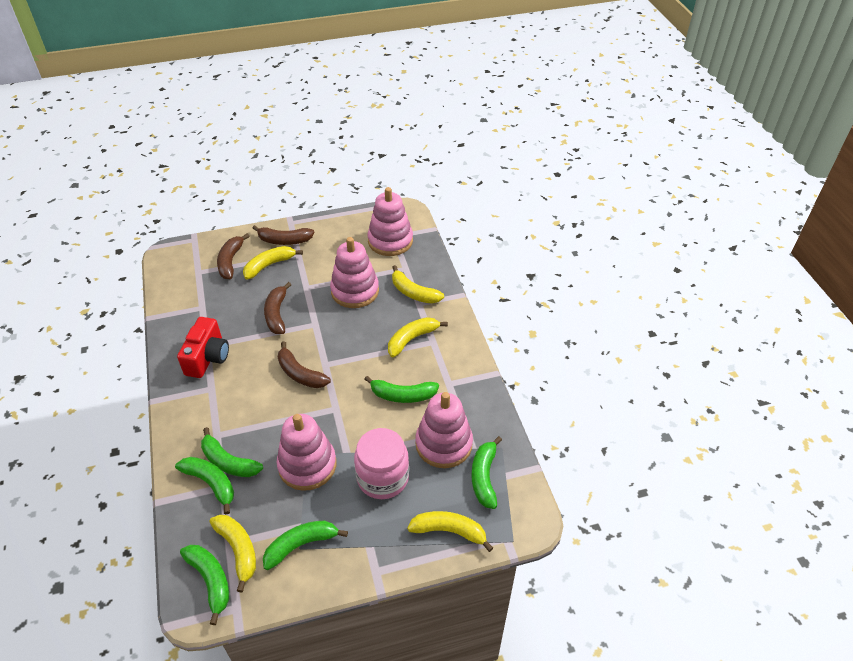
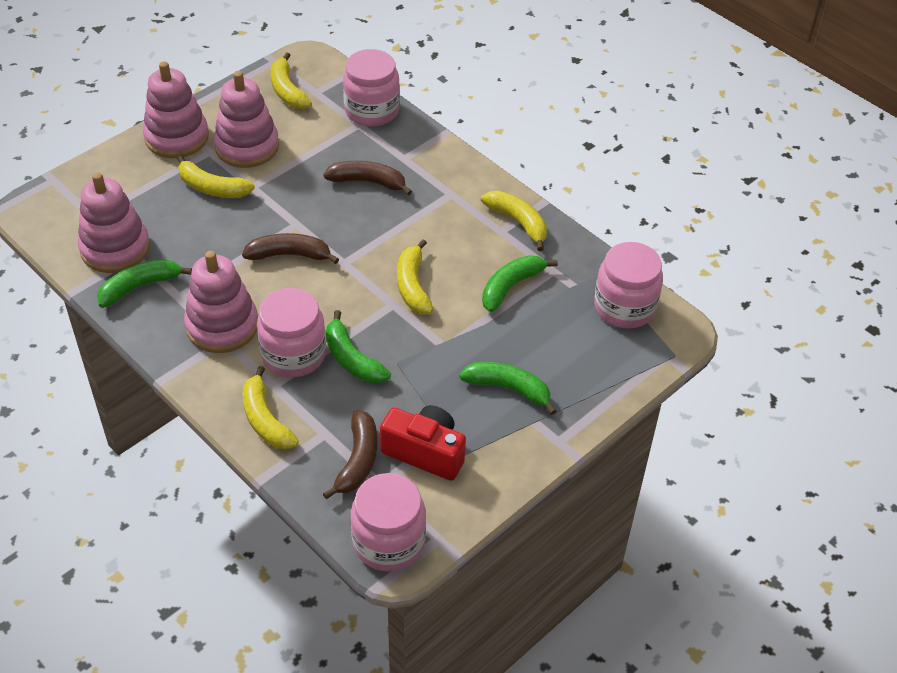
brown banana: 4 -> 3
green banana: 6 -> 4
pink jar: 1 -> 4

